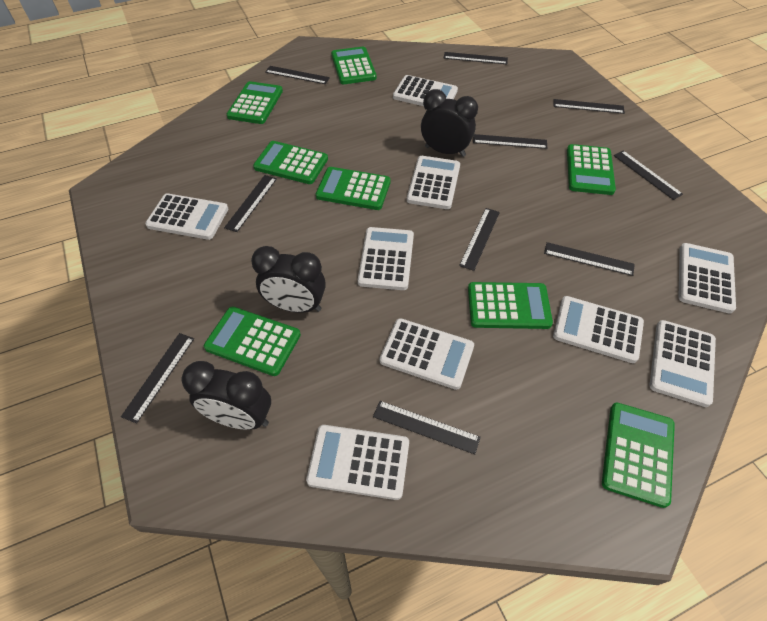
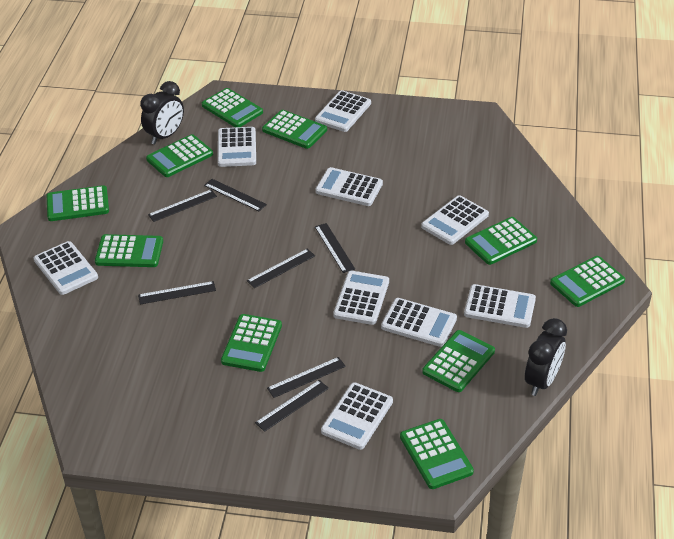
black clock: 3 -> 2
black ruler: 10 -> 7
green calculator: 8 -> 10

